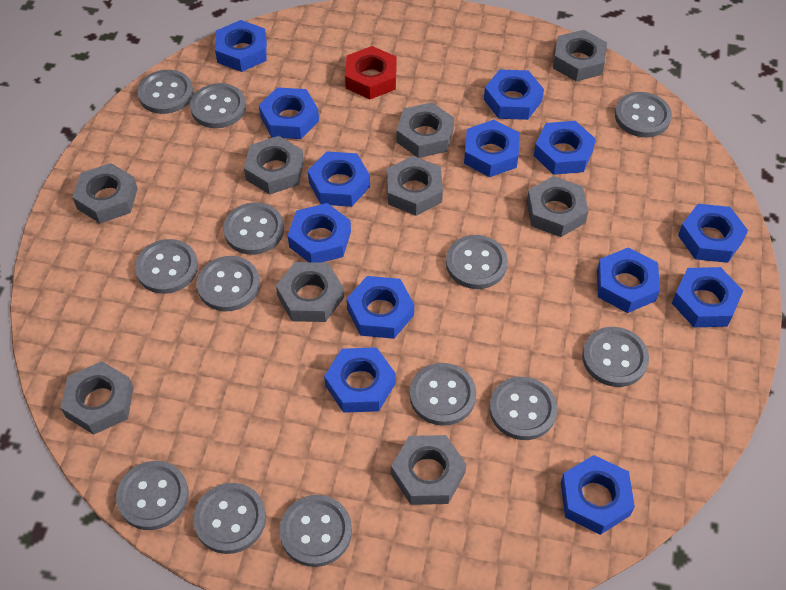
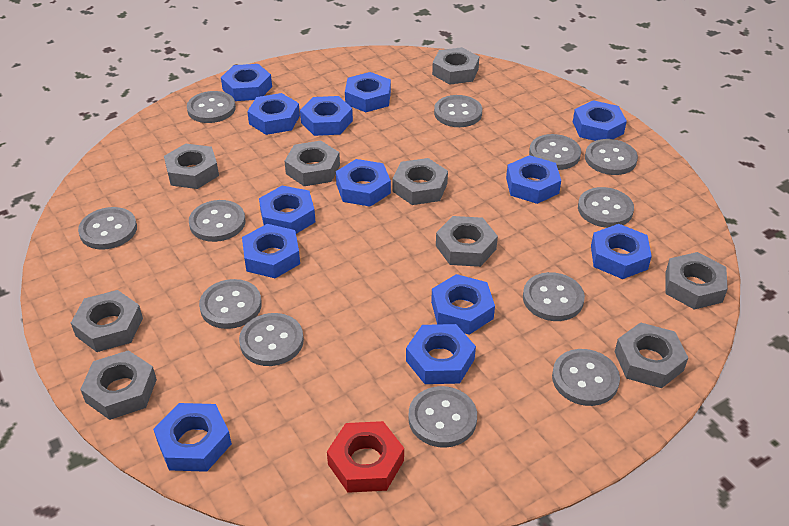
grey button: 13 -> 12

